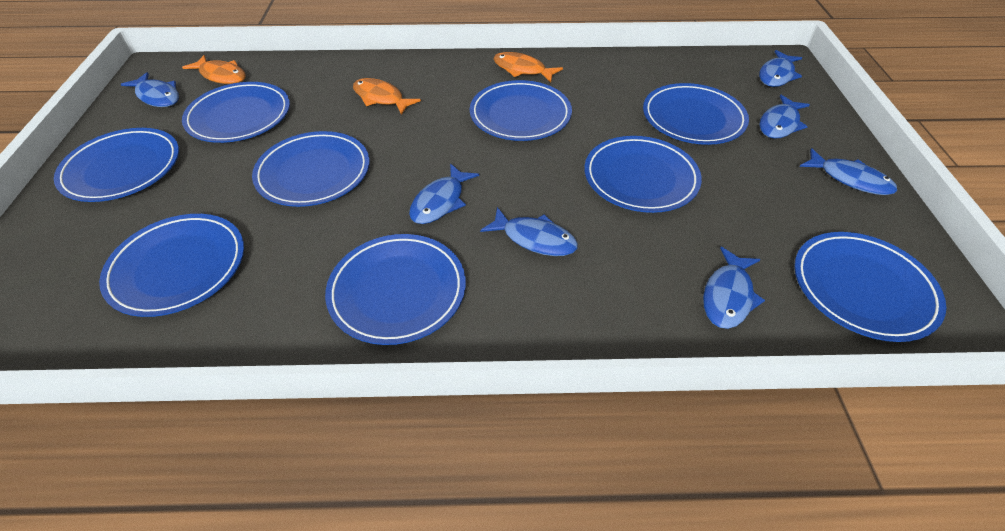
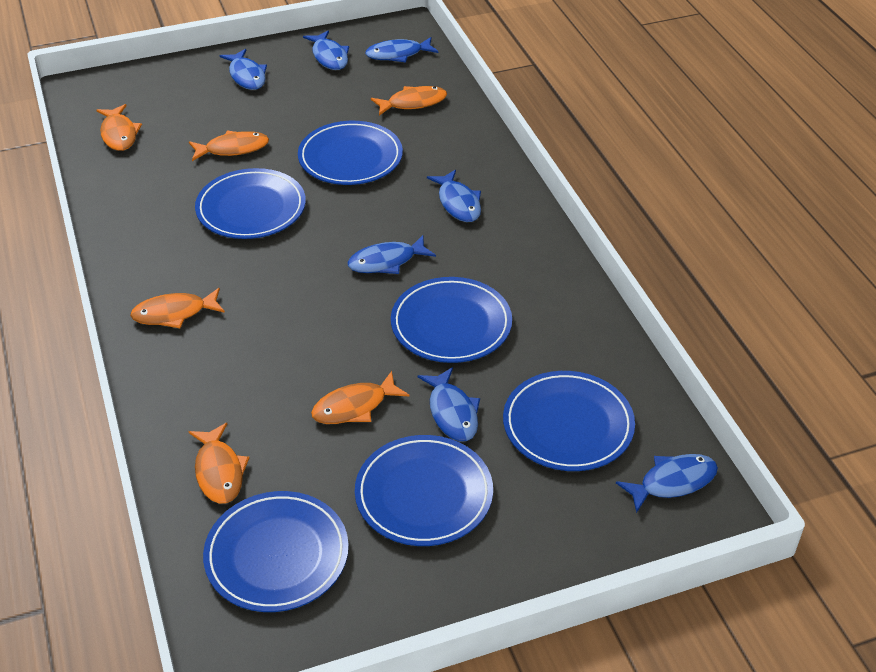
blue plate: 9 -> 6
orange fish: 3 -> 6

